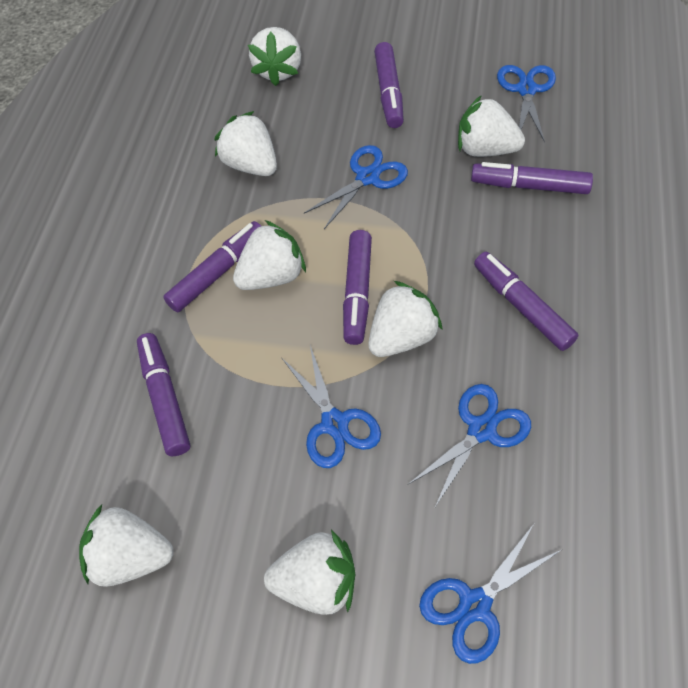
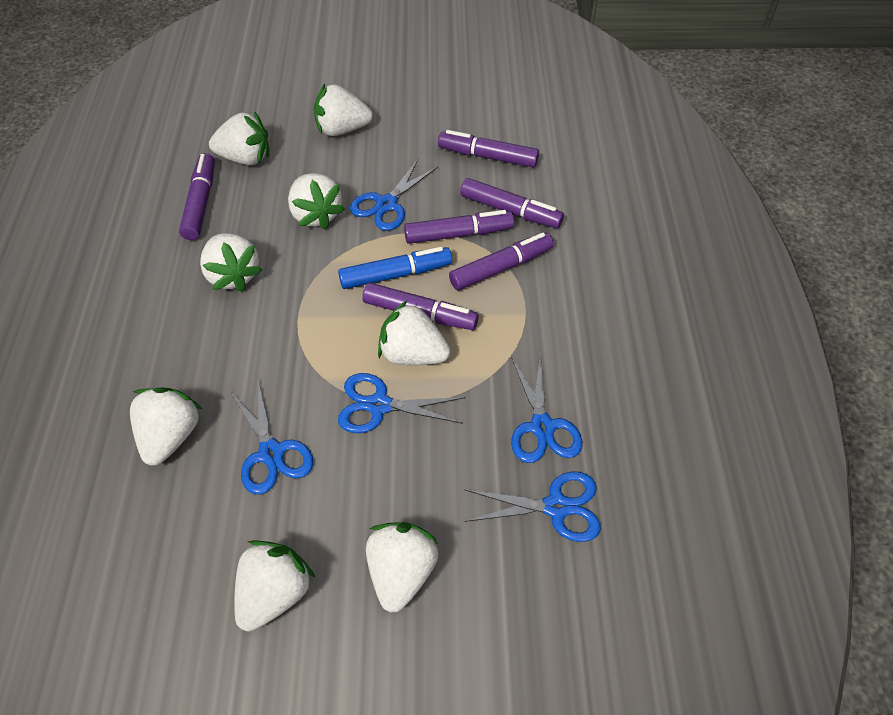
blue marker: 0 -> 1
white strawberry: 7 -> 8

